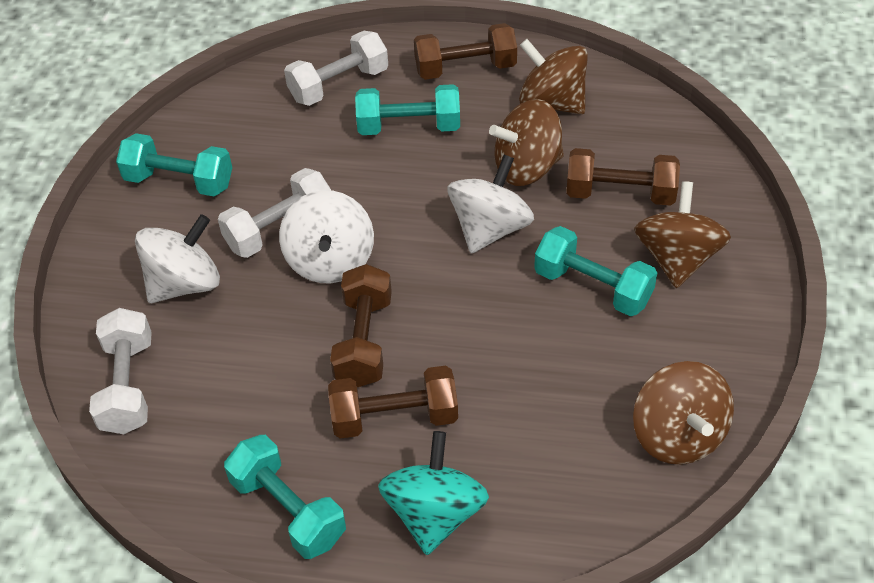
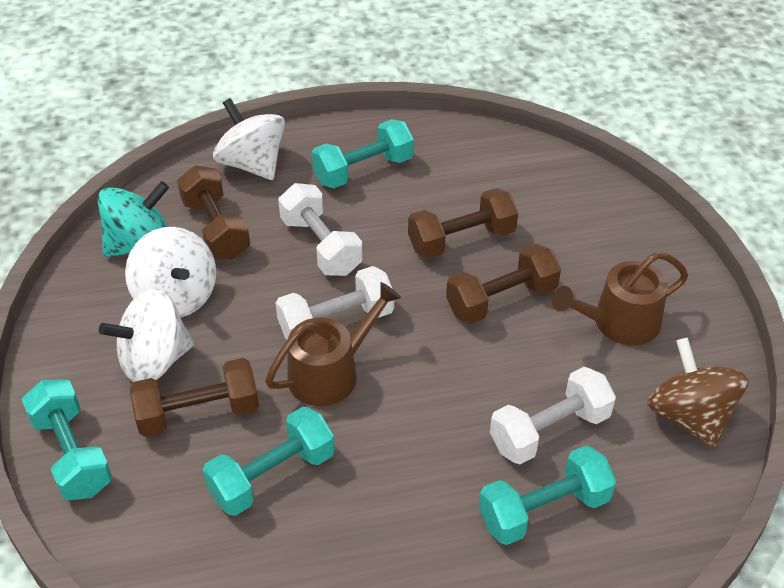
brown spinning top: 4 -> 1
brown watering can: 0 -> 2

